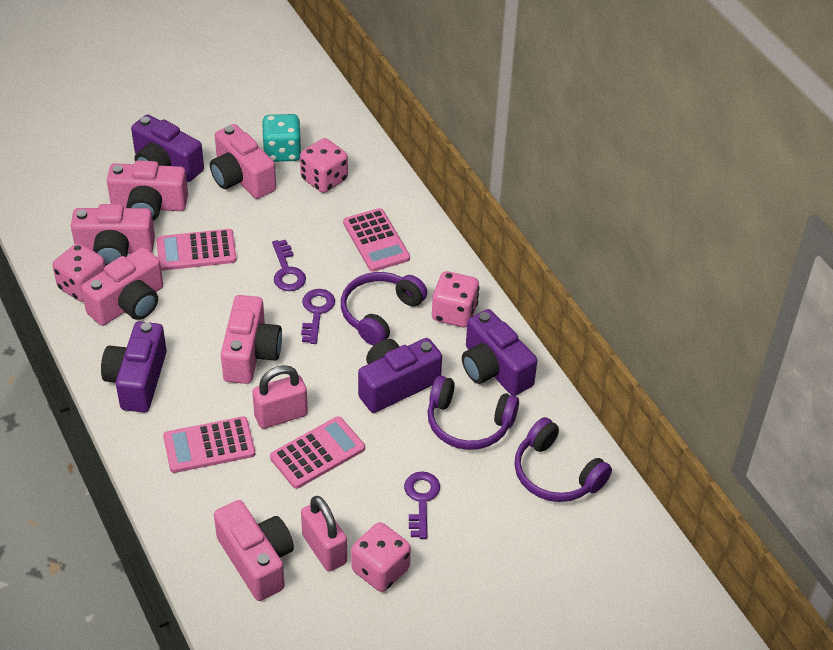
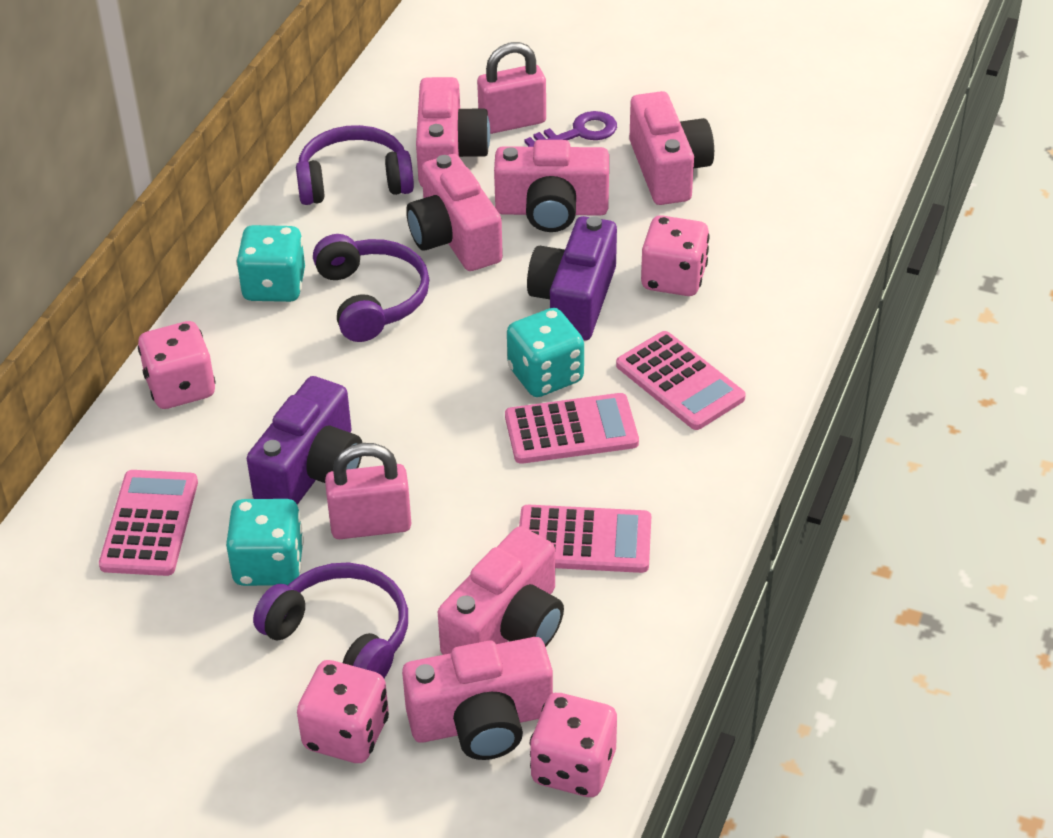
purple camera: 4 -> 2
purple key: 3 -> 1
turquoise dice: 1 -> 3

